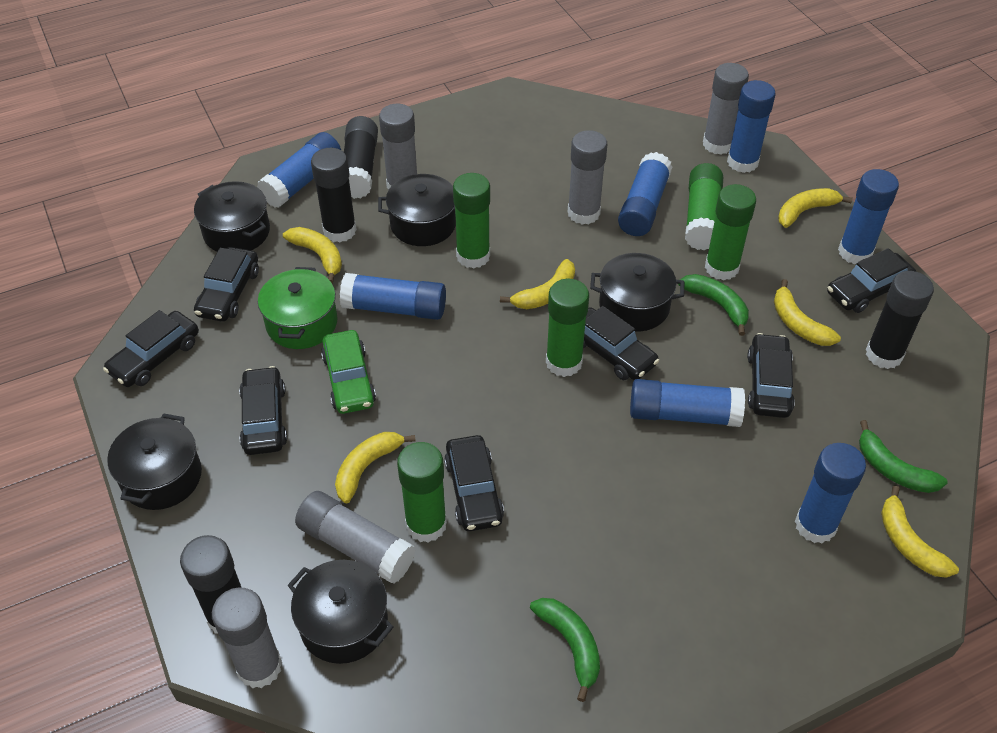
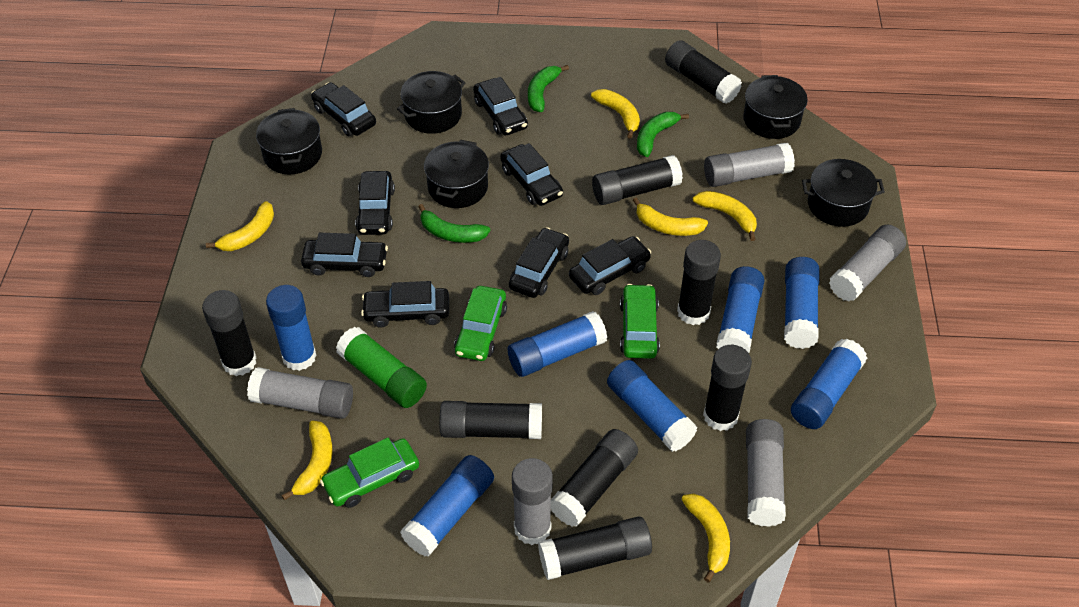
black car: 7 -> 8
black glue stick: 4 -> 8
green car: 1 -> 3
green glue stick: 5 -> 1
green pot: 1 -> 0

